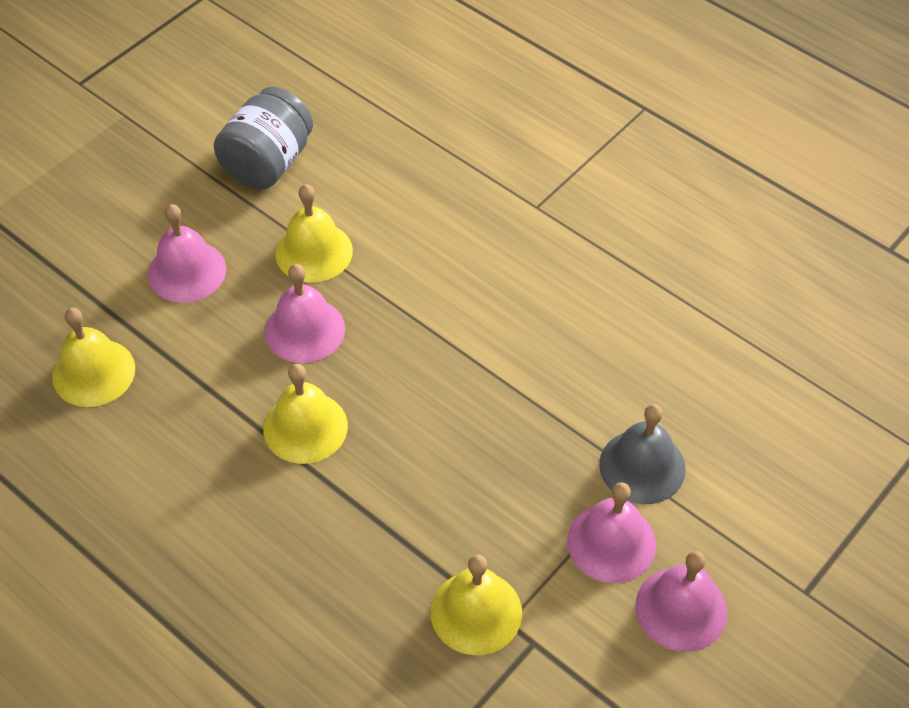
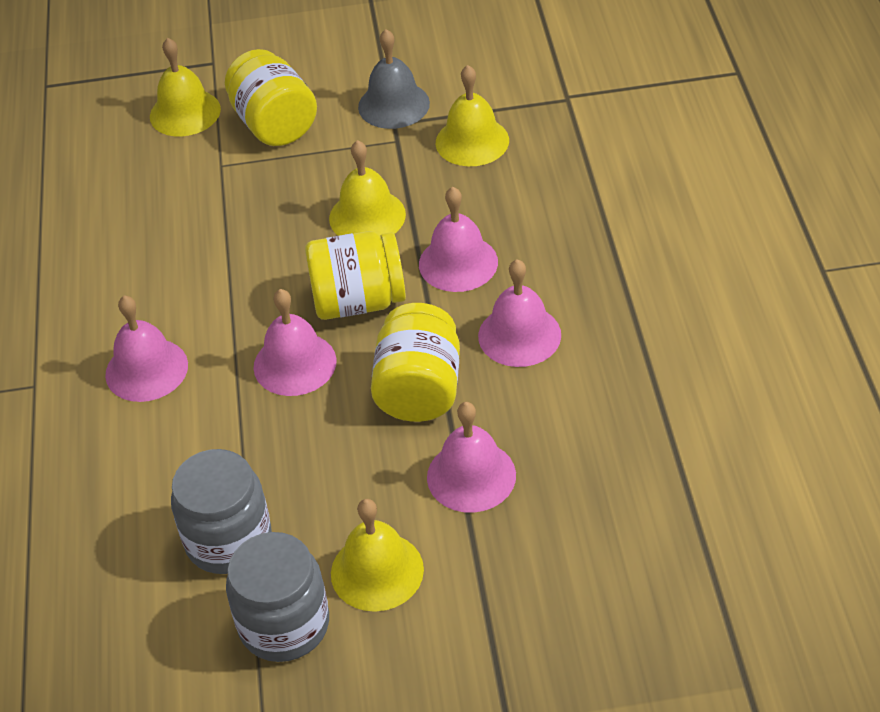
grey jar: 1 -> 2
pink bell: 4 -> 5
yellow jar: 0 -> 3

